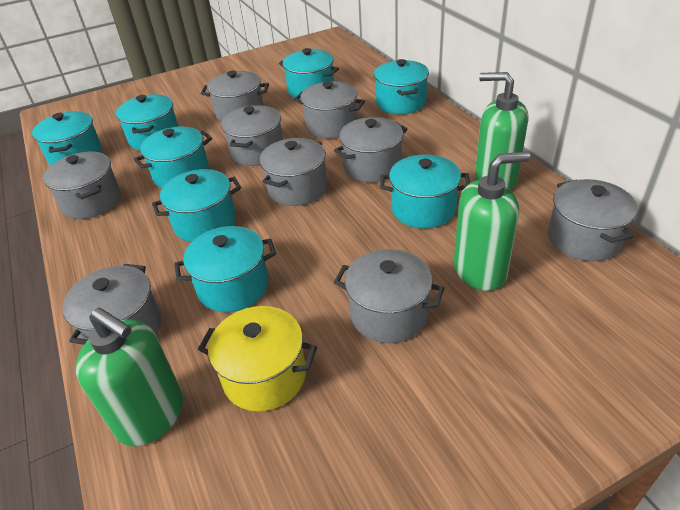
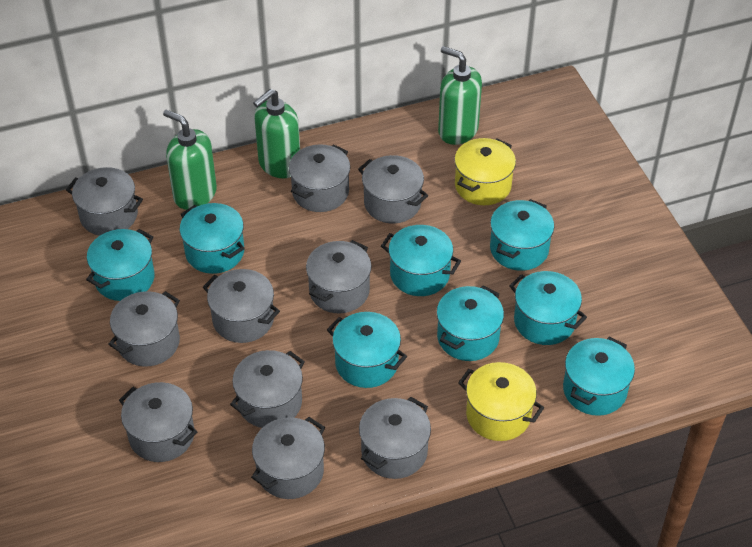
grey pot: 9 -> 10
yellow pot: 1 -> 2

